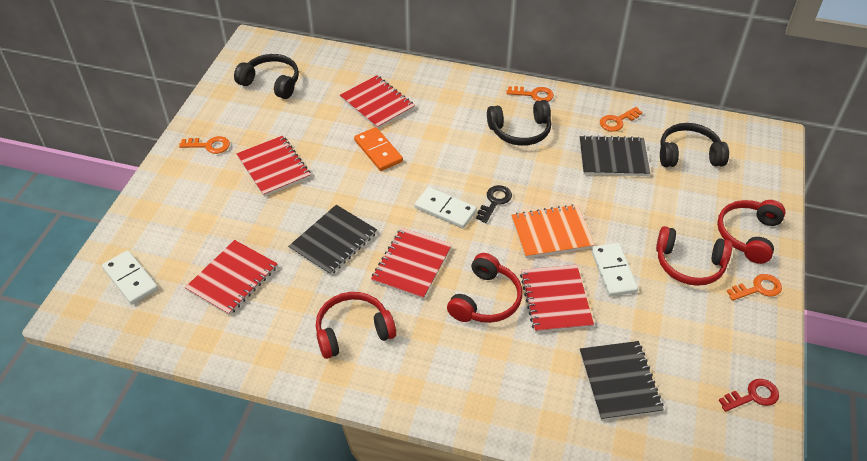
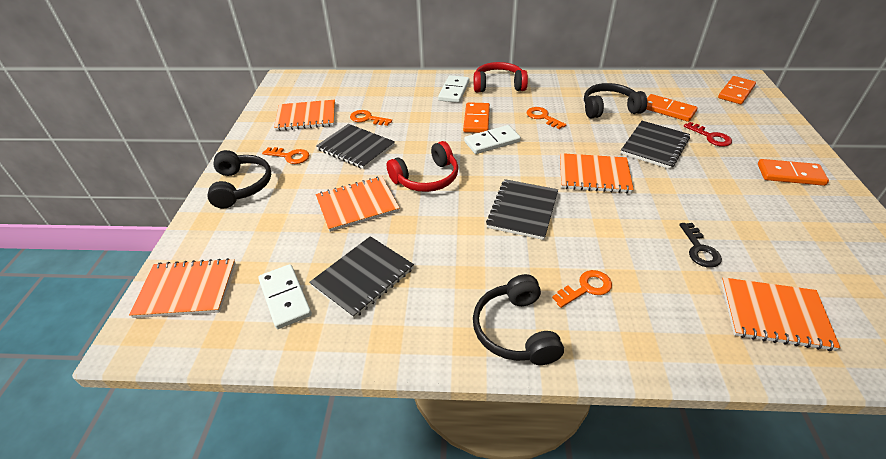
black notebook: 3 -> 4
orange domino: 1 -> 4
orange notebook: 1 -> 5
red headphones: 4 -> 2
red notebook: 5 -> 0

